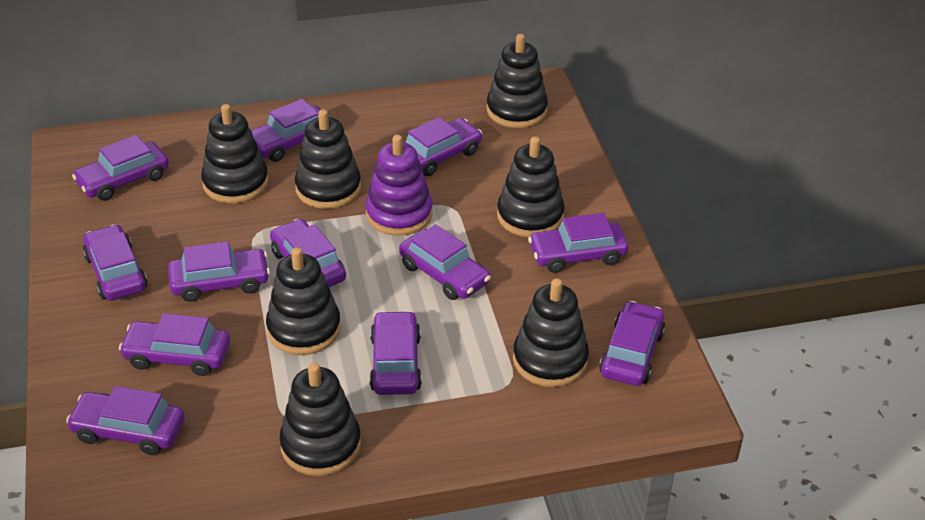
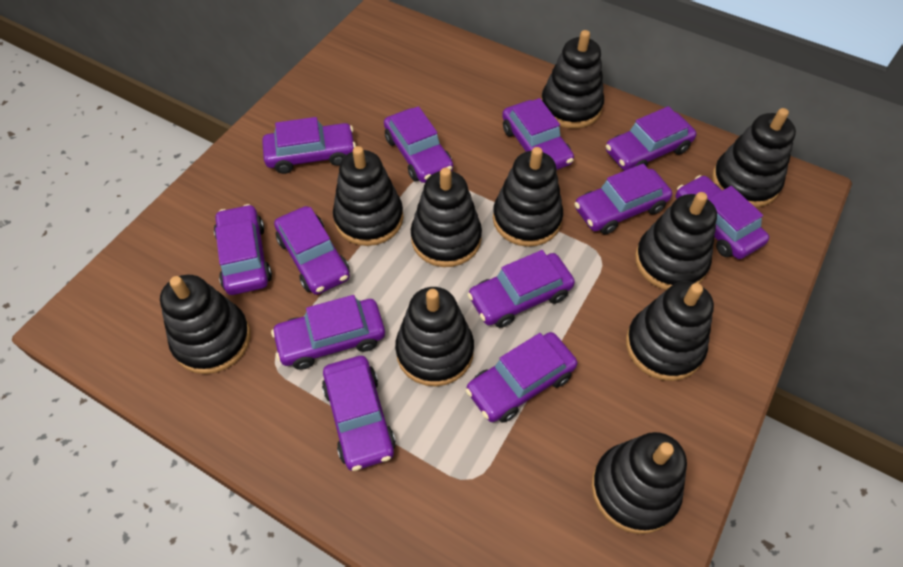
black stacking toy: 7 -> 10
purple stacking toy: 1 -> 0

